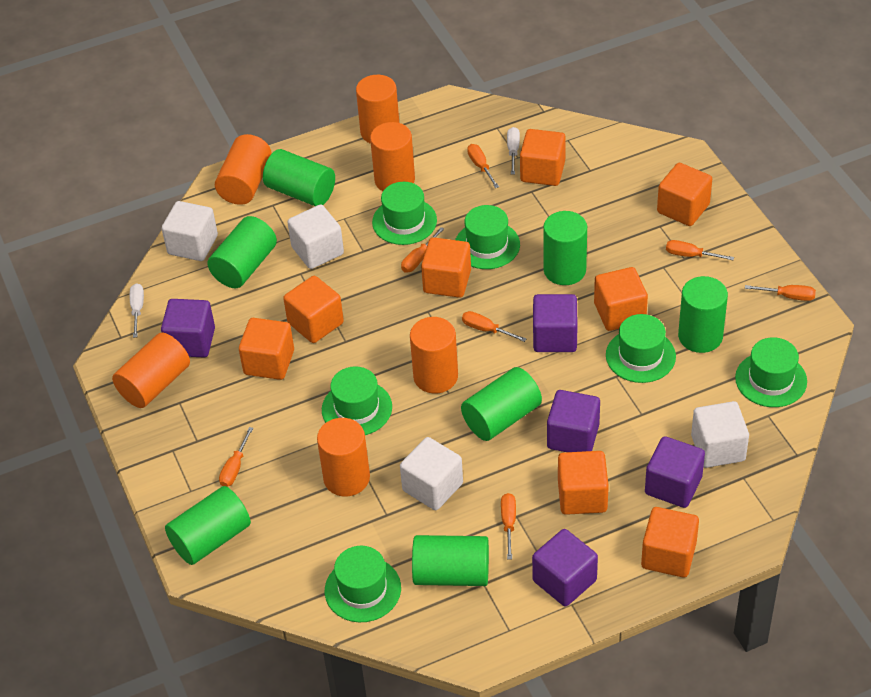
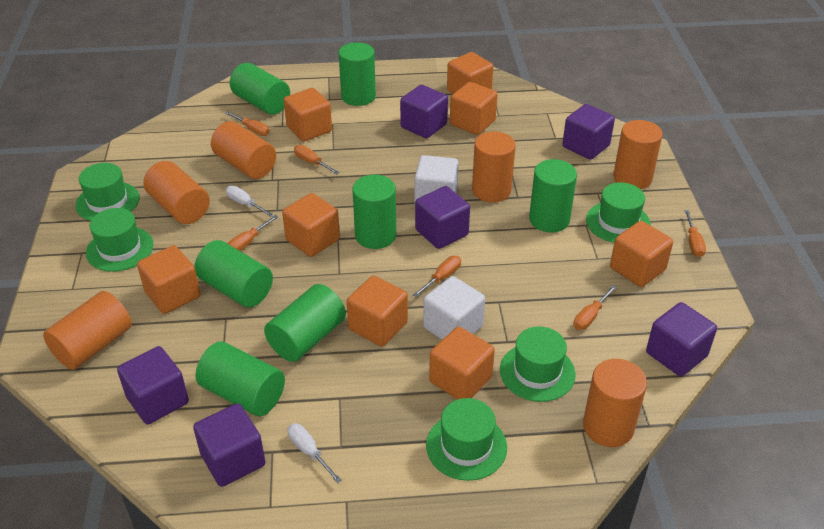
green hat: 6 -> 5
orange screwdriver: 7 -> 6
purple cube: 5 -> 6
white cube: 4 -> 2

